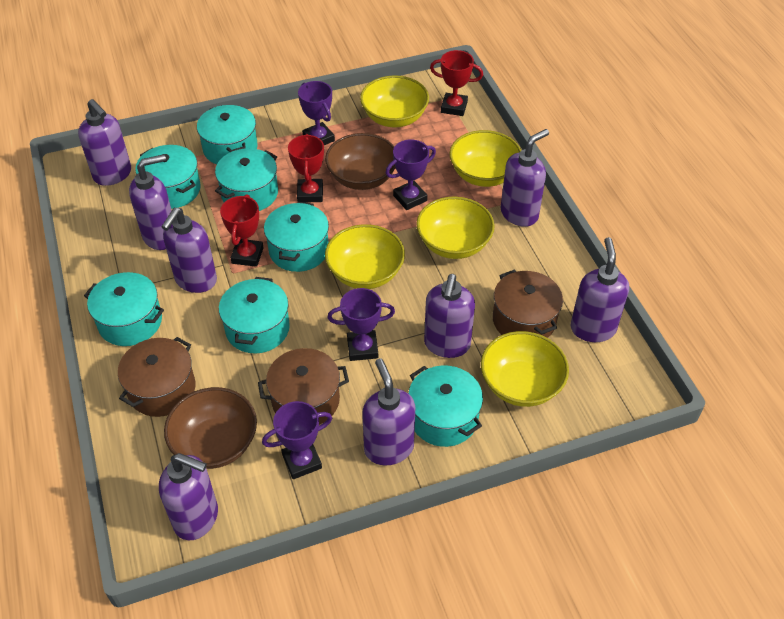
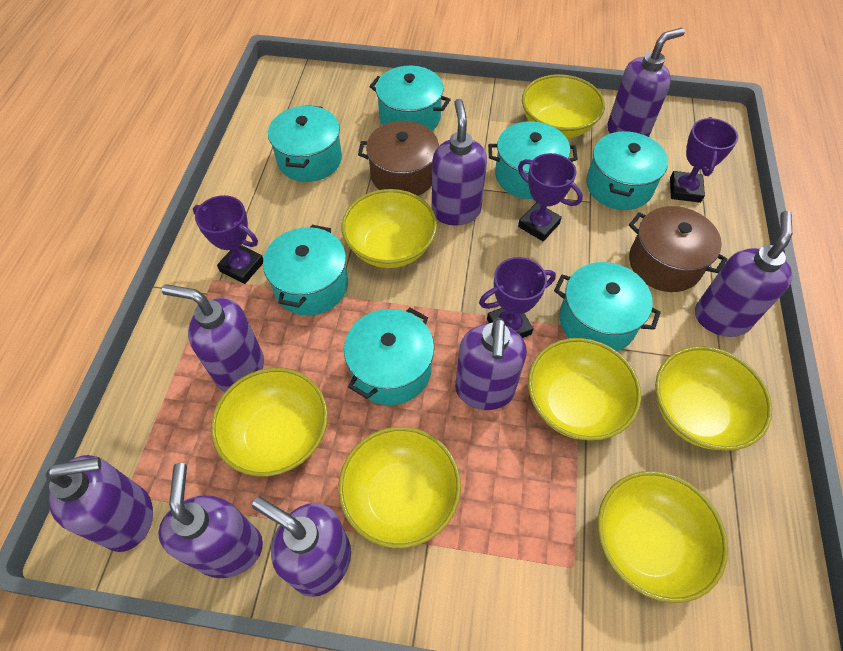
brown bowl: 2 -> 0
brown pot: 3 -> 2
red trophy: 3 -> 0
yellow bowl: 5 -> 7

